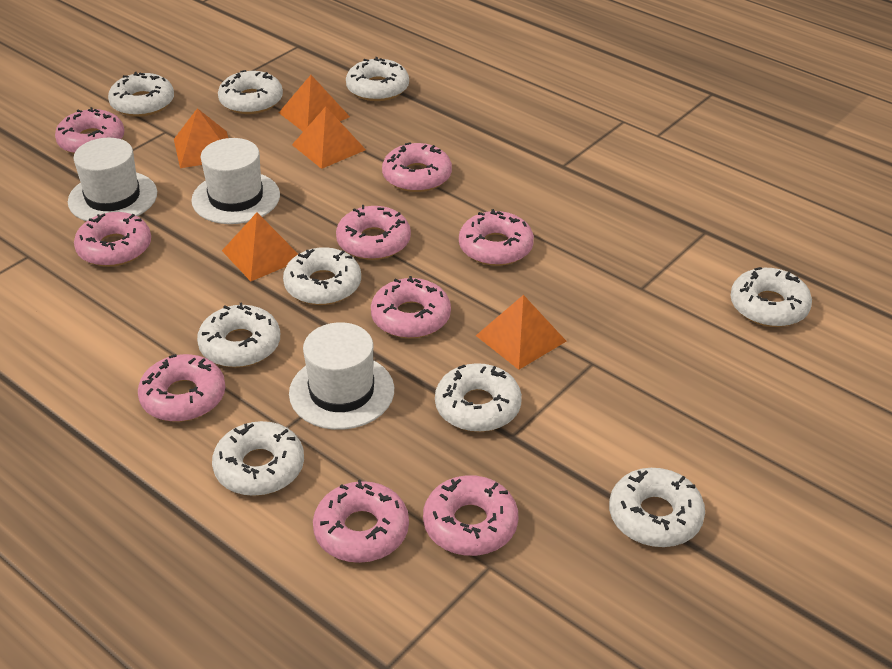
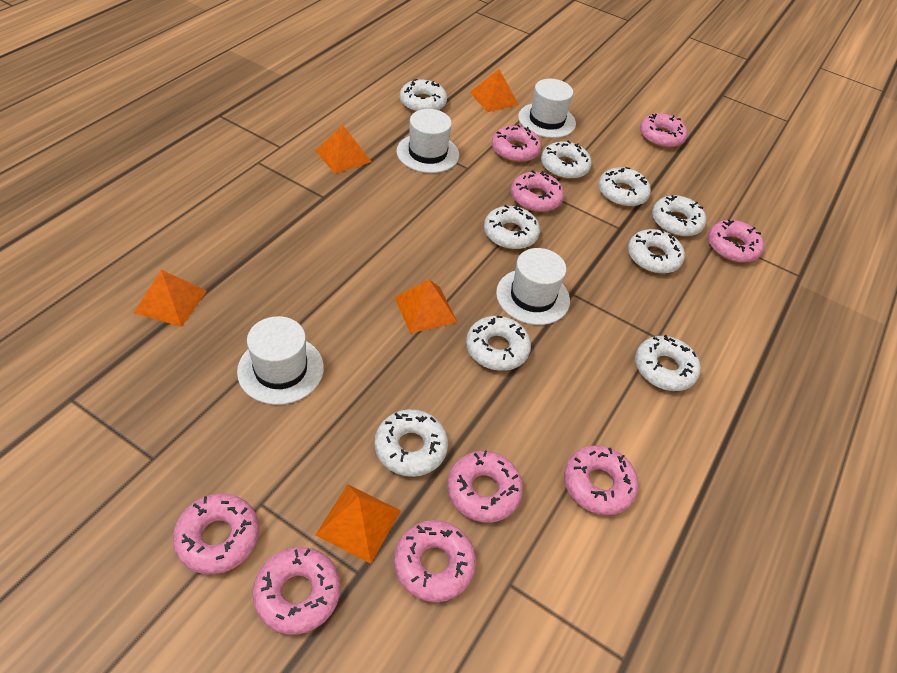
white hat: 3 -> 4

